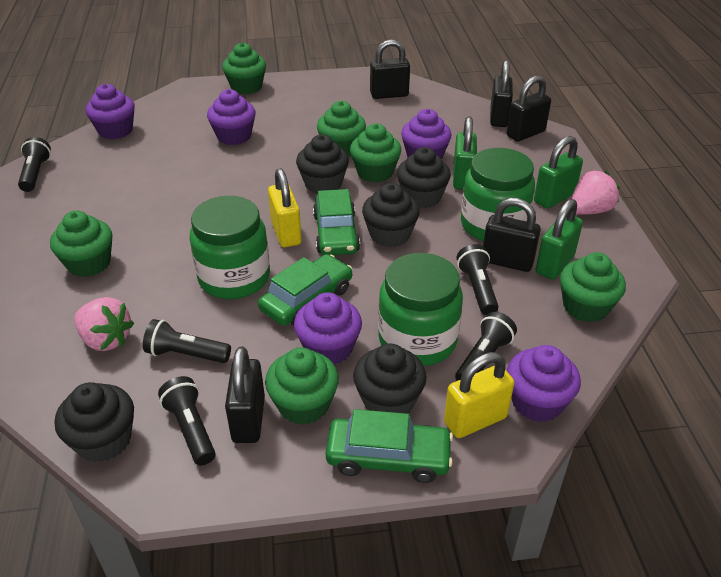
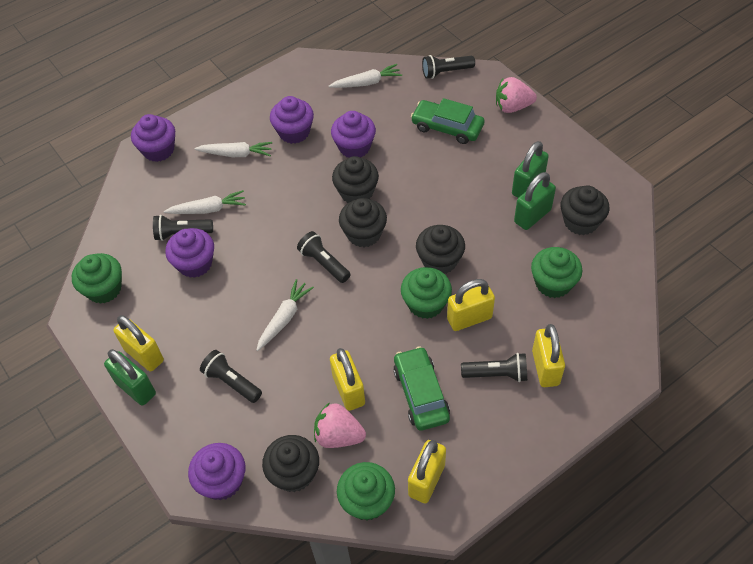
black padlock: 5 -> 0
green car: 3 -> 2
green cupcake: 6 -> 4
green jar: 3 -> 0
white carrot: 0 -> 4
yellow padlock: 2 -> 5

